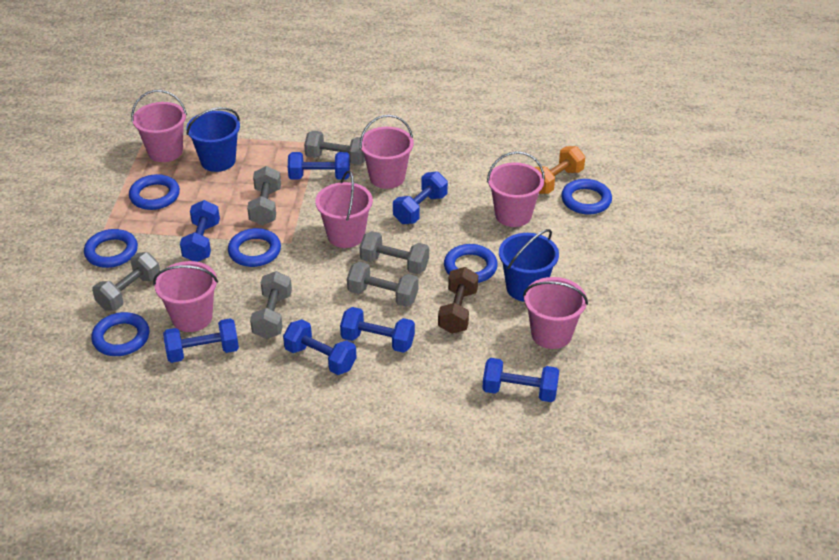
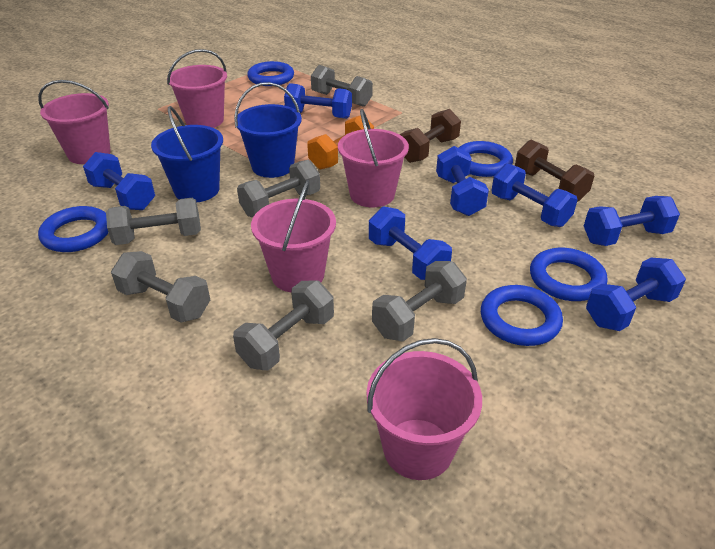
blue ring: 6 -> 5
brown dumbbell: 1 -> 2
pink bucket: 6 -> 5

